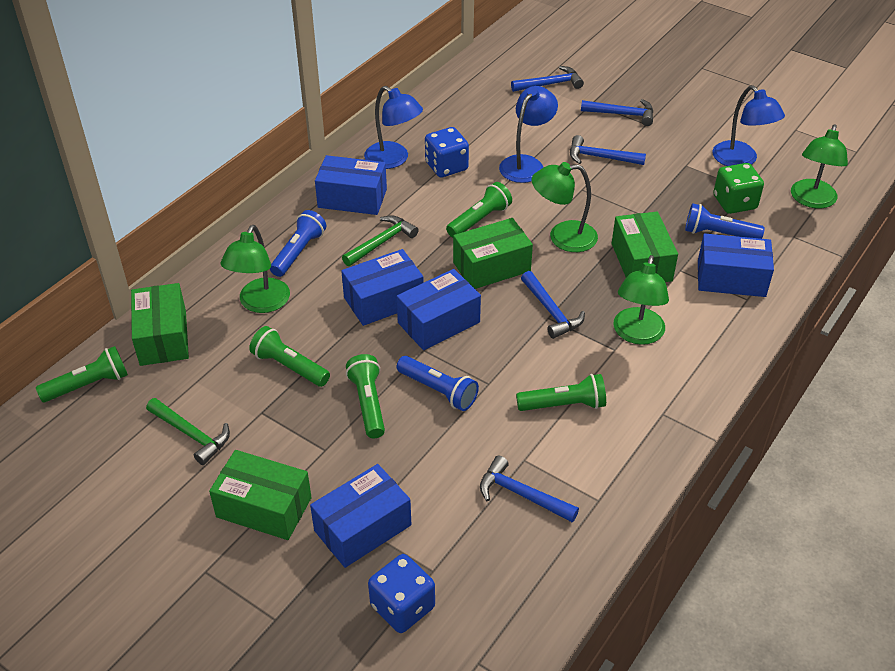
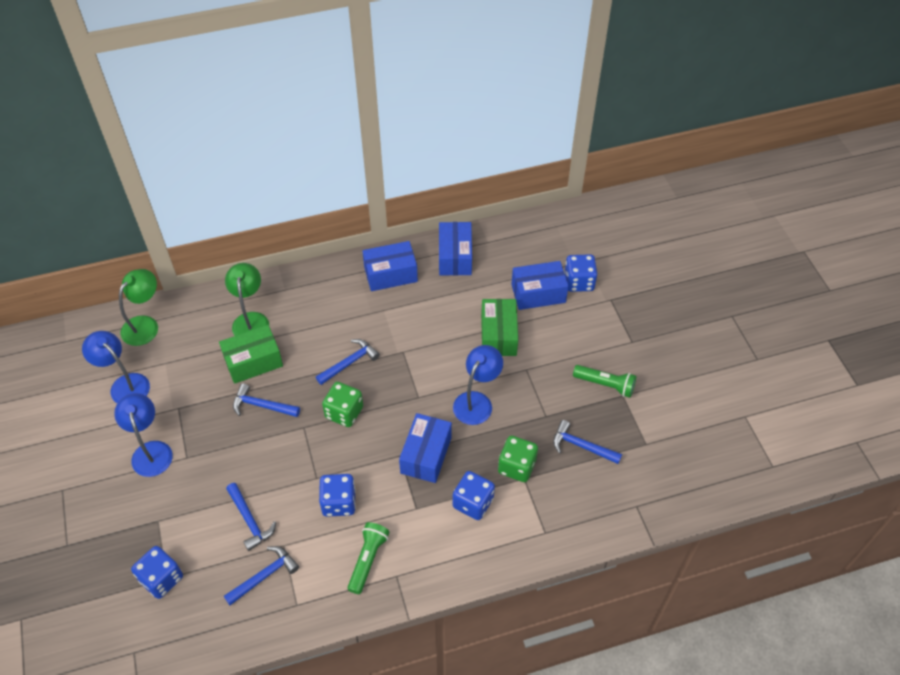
blue box: 5 -> 4
blue dice: 2 -> 4
blue flashlight: 3 -> 0
green box: 4 -> 2
green dice: 1 -> 2
green flashlight: 5 -> 2
green hammer: 2 -> 0
green lamp: 4 -> 2

